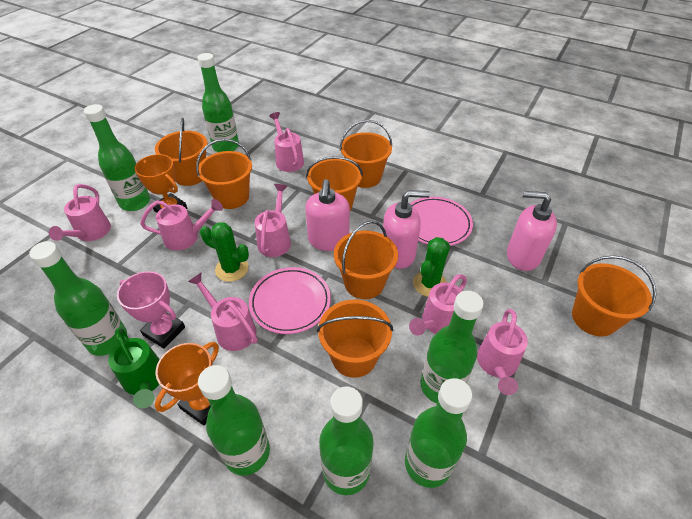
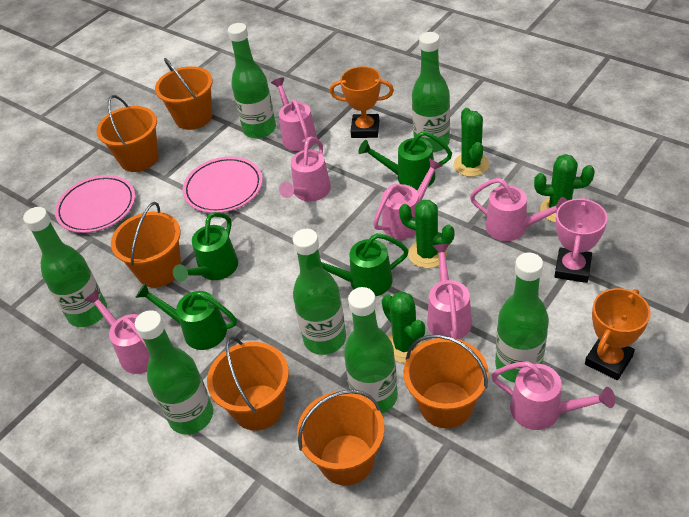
green cactus: 2 -> 4
green watering can: 1 -> 4
orange bucket: 7 -> 6
pink soap dispenser: 3 -> 0

